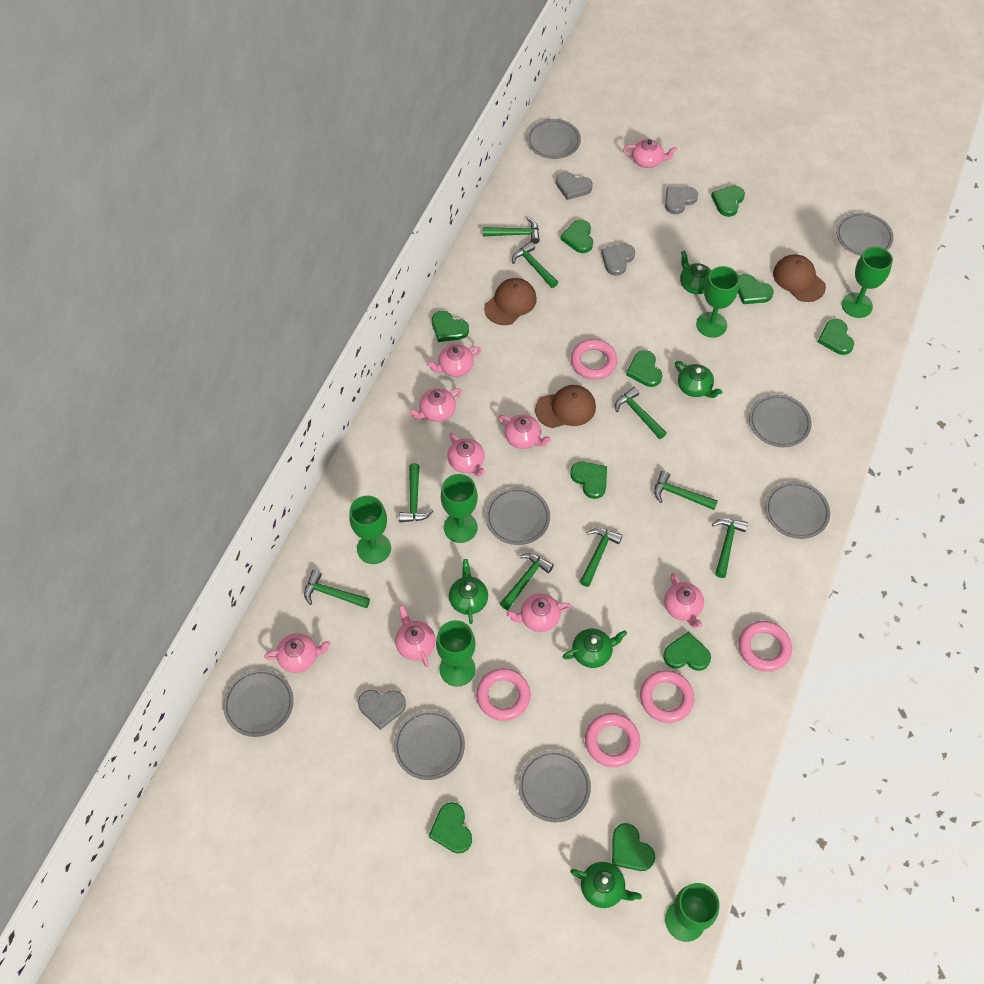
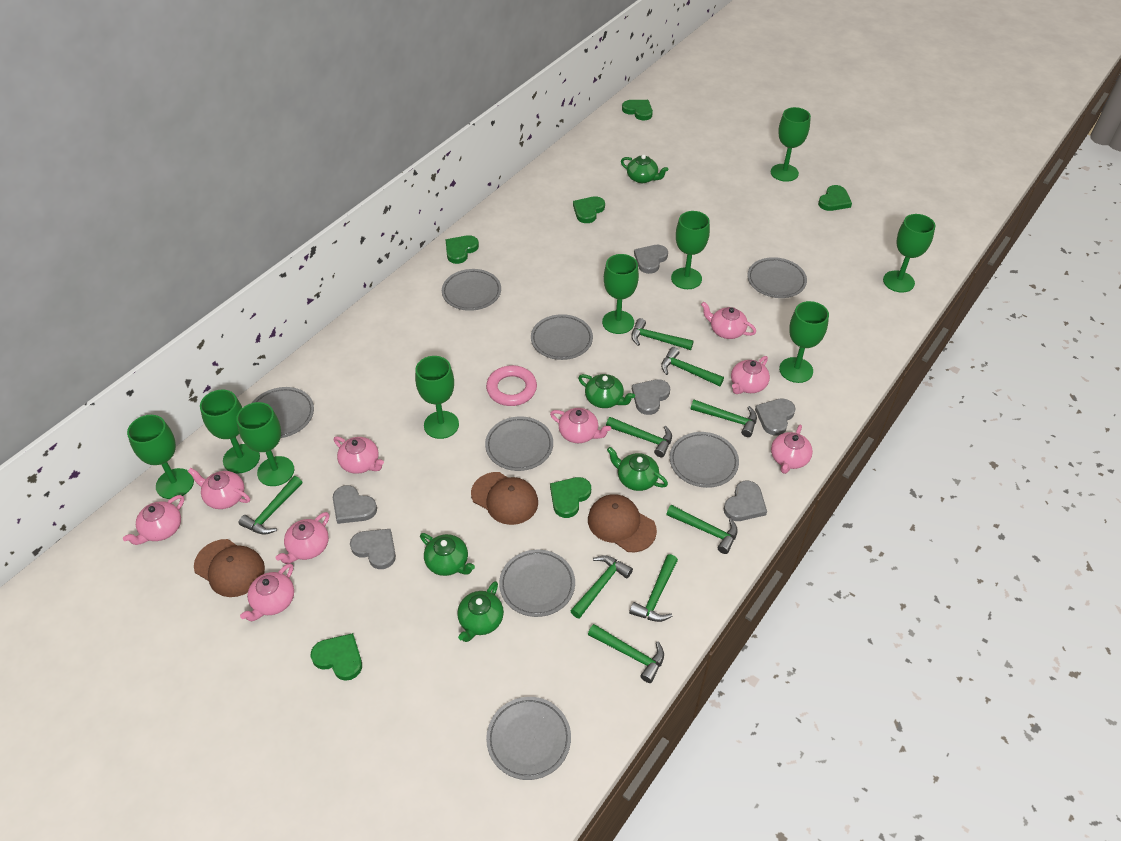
green goblet: 6 -> 9
green heart: 10 -> 6
grey heart: 4 -> 6
pink ring: 5 -> 1

